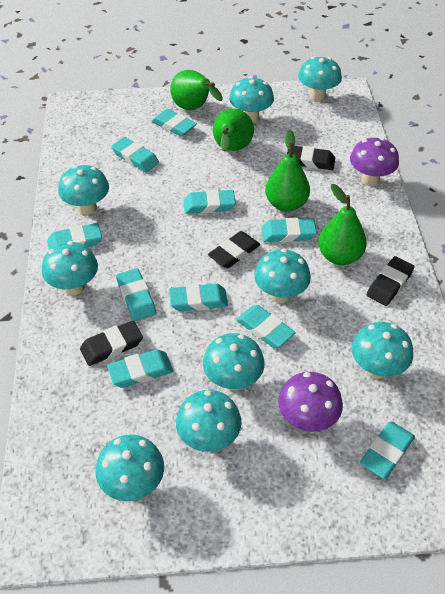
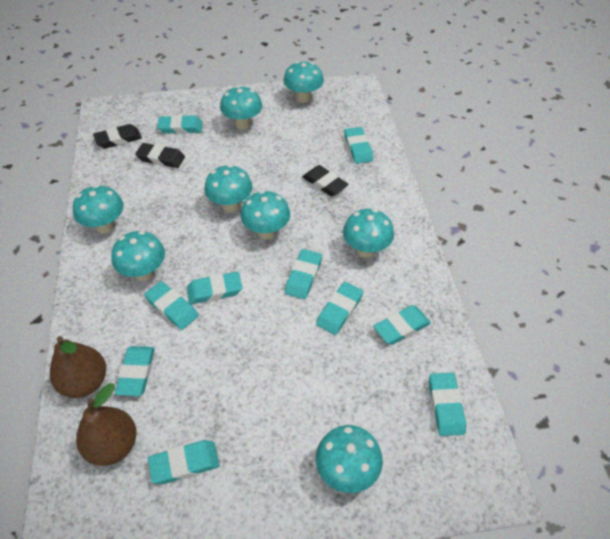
black eraser: 4 -> 3
brown pear: 0 -> 2
green pear: 4 -> 0
purple mushroom: 2 -> 0
turquoise mushroom: 9 -> 8

